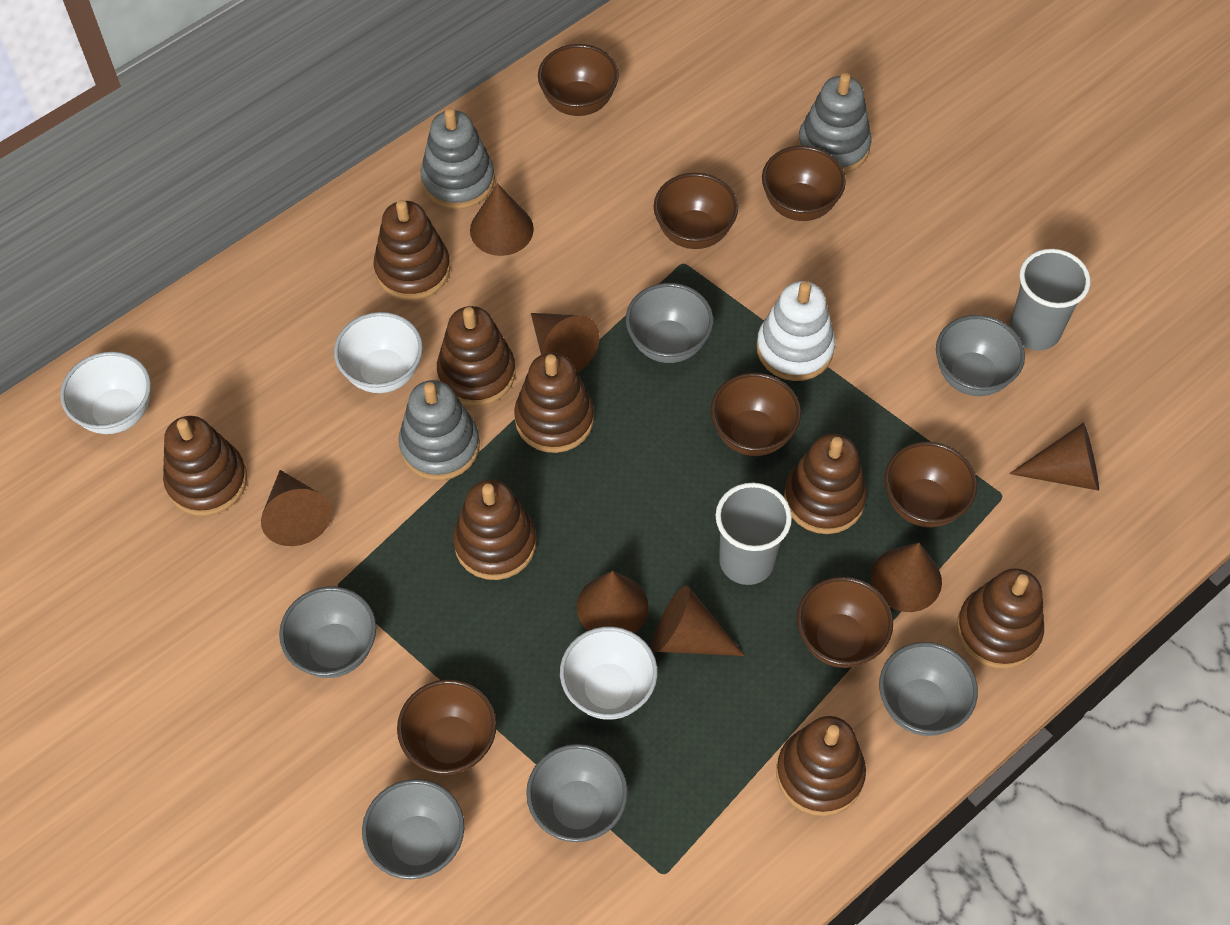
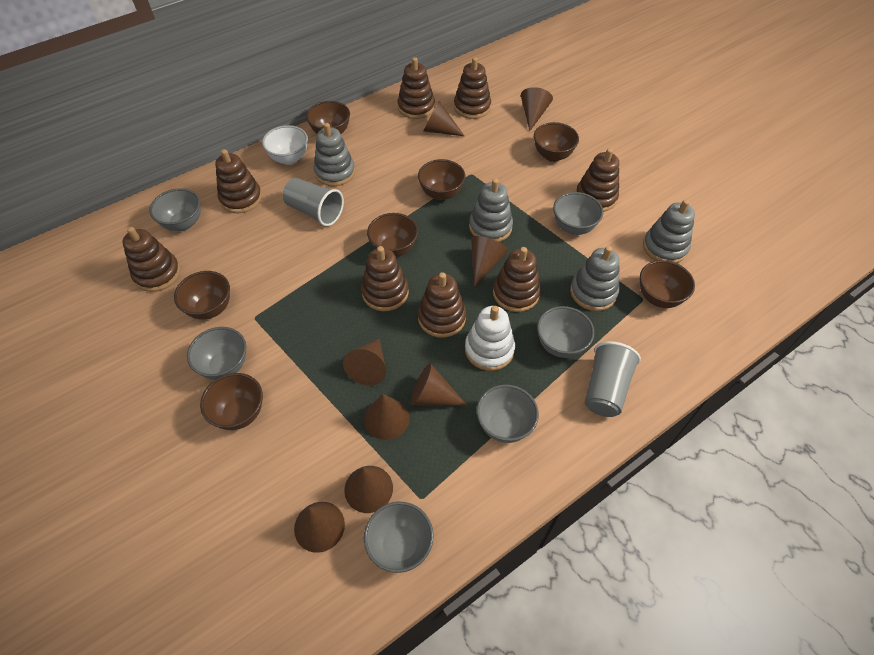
brown cone: 7 -> 8
grey stacking toy: 3 -> 4
white bowl: 3 -> 1

